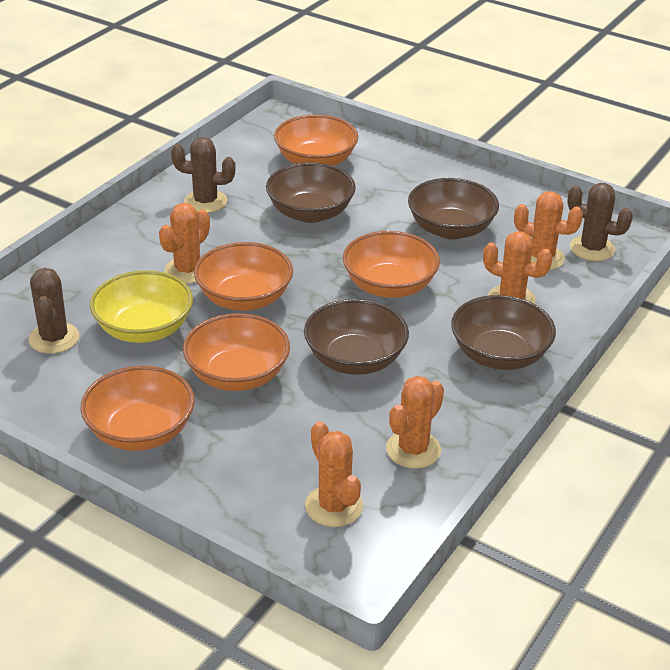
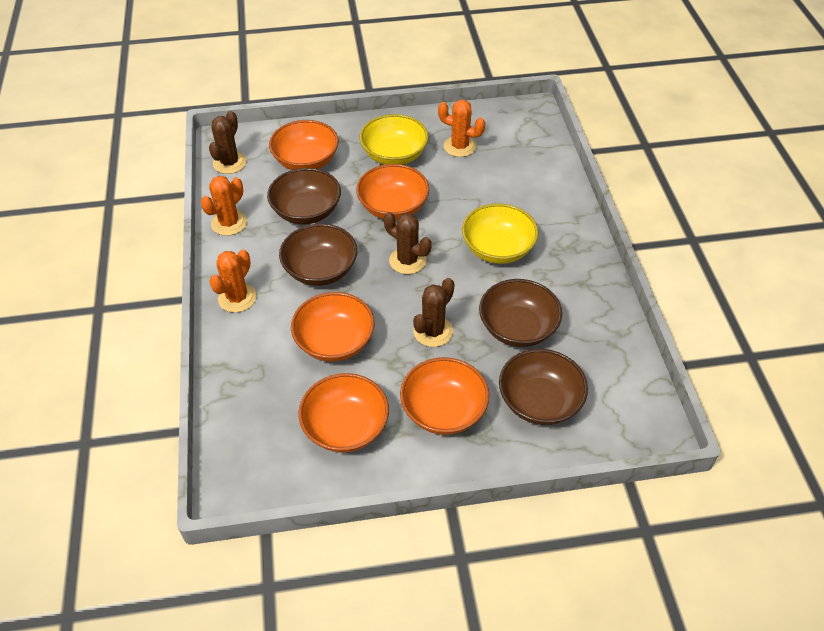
orange cactus: 5 -> 3
yellow bowl: 1 -> 2

